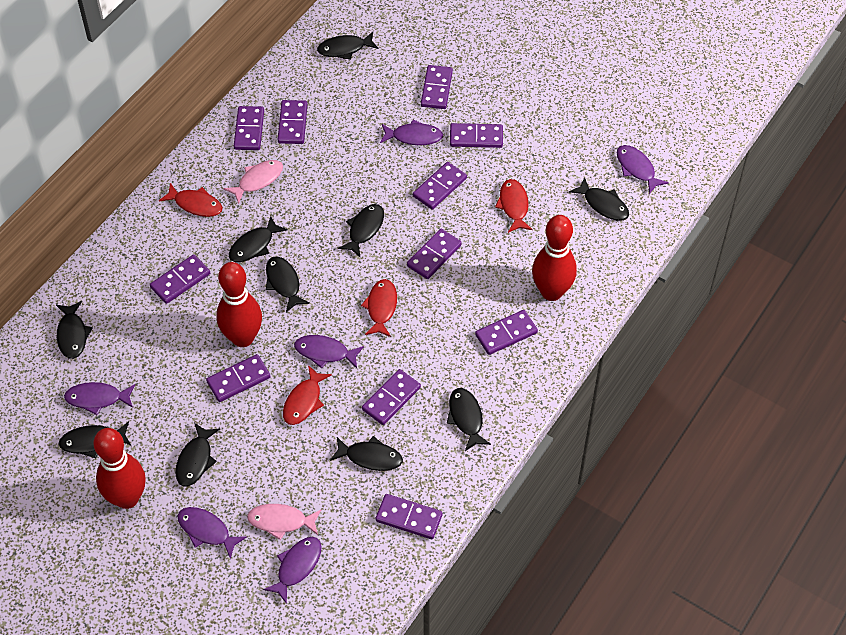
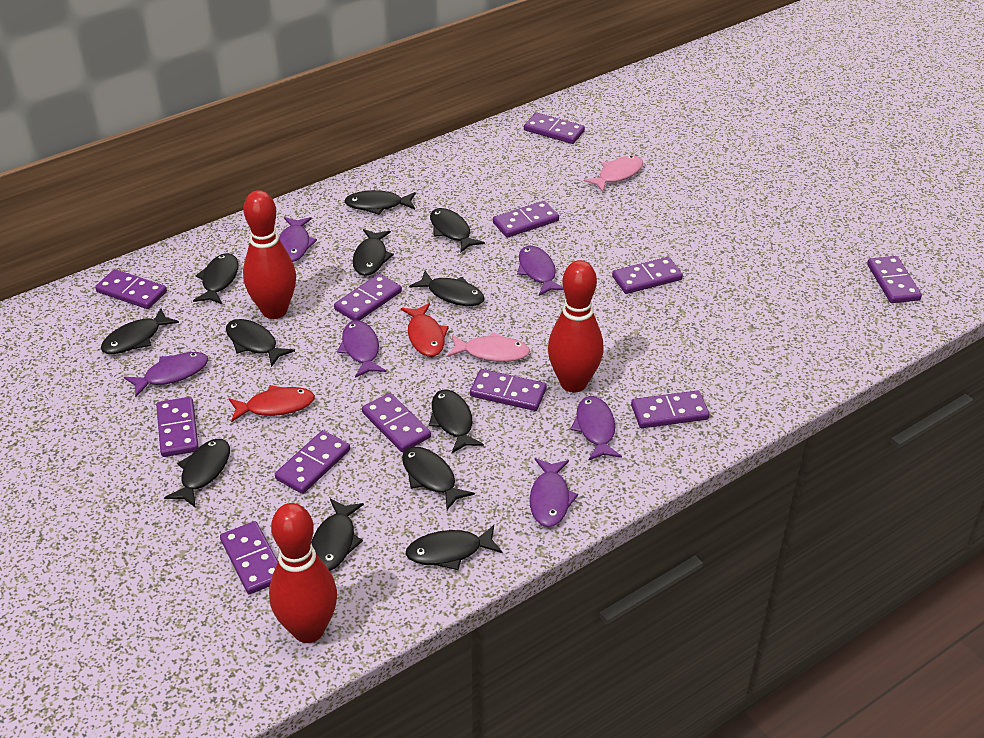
black fish: 10 -> 12
purple domino: 11 -> 12
red fish: 4 -> 2

